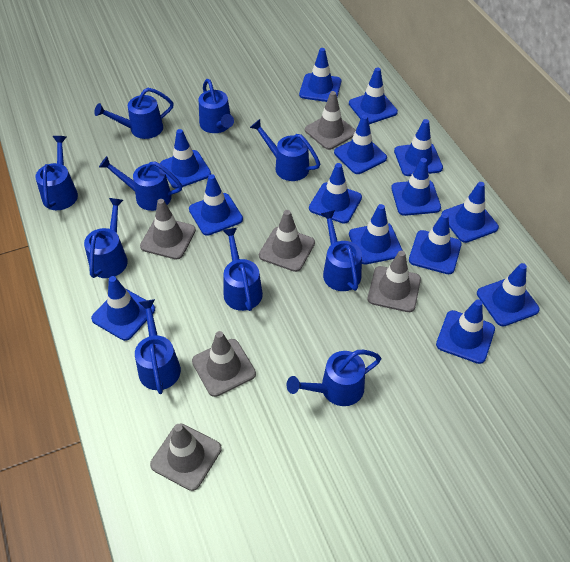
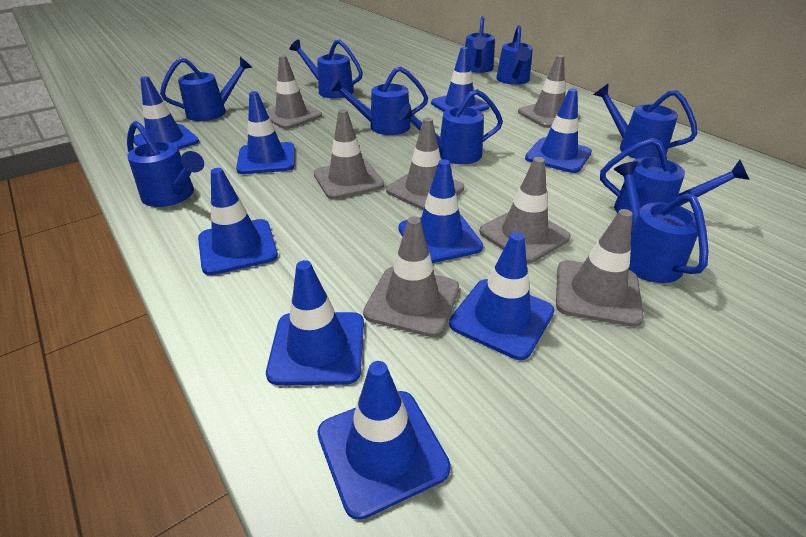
blue traffic cone: 14 -> 9
grey traffic cone: 6 -> 7

